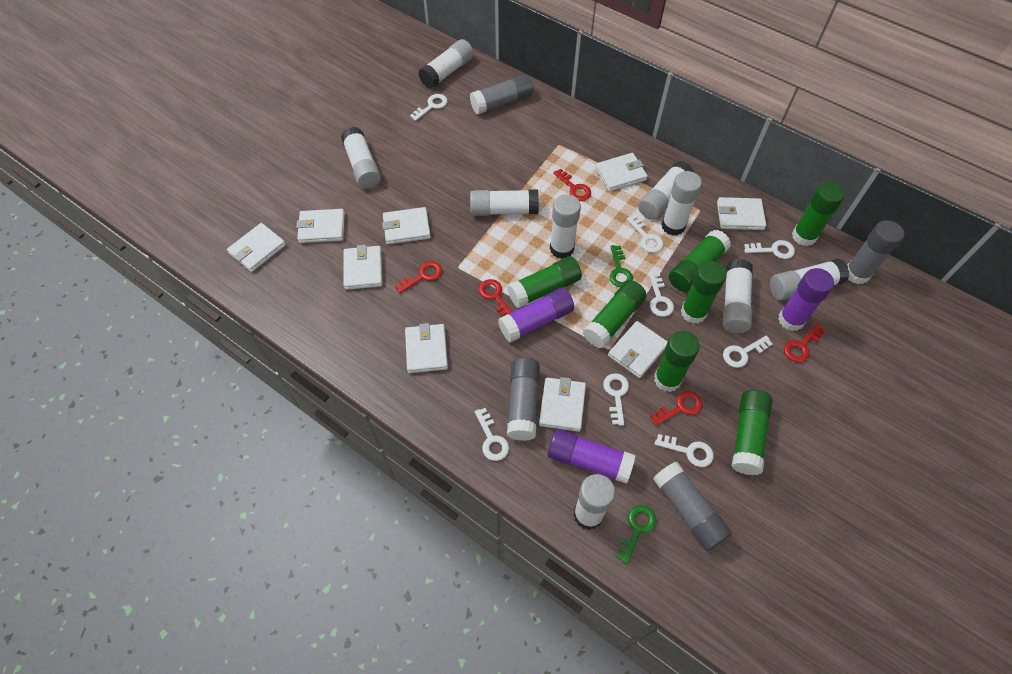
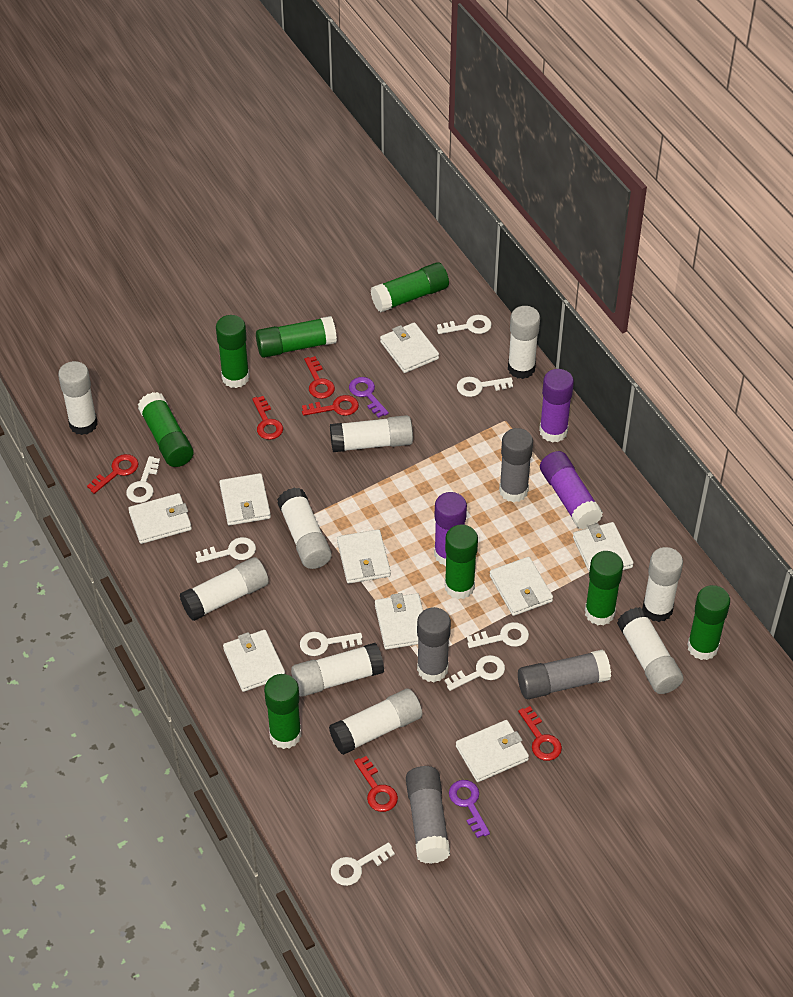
green glue stick: 7 -> 8
green key: 2 -> 0
purple key: 0 -> 2
red key: 5 -> 6

